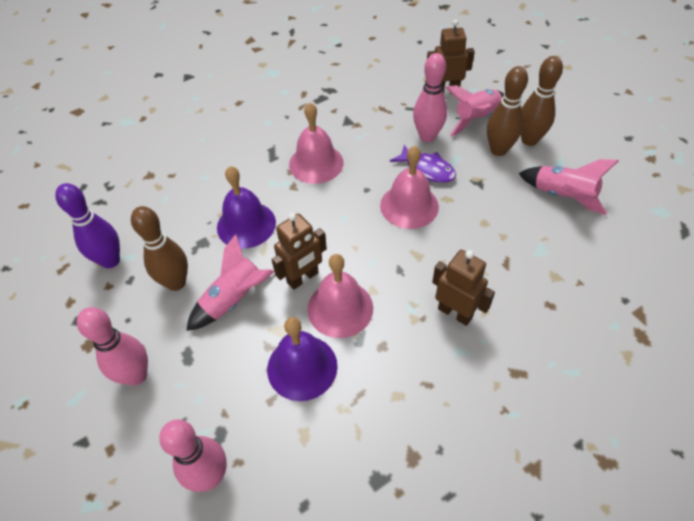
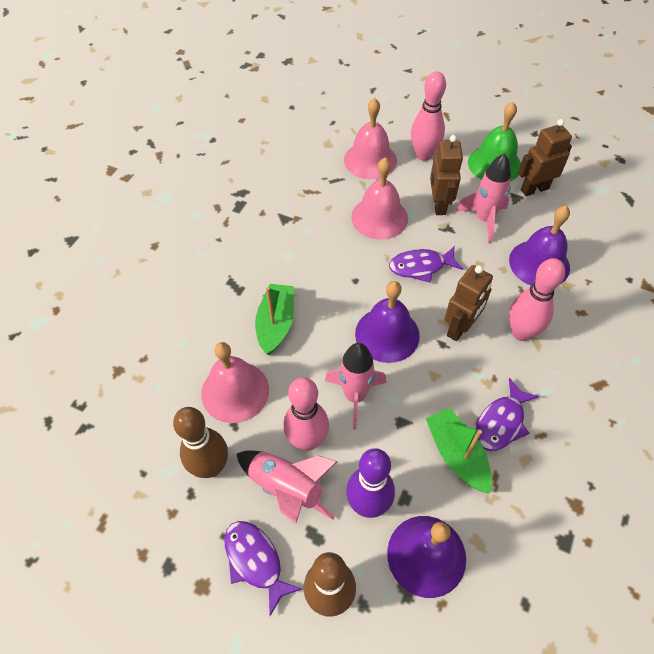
brown bowling pin: 3 -> 2
green bell: 0 -> 1
green boat: 0 -> 2
purple bell: 2 -> 3
purple fish: 1 -> 3

